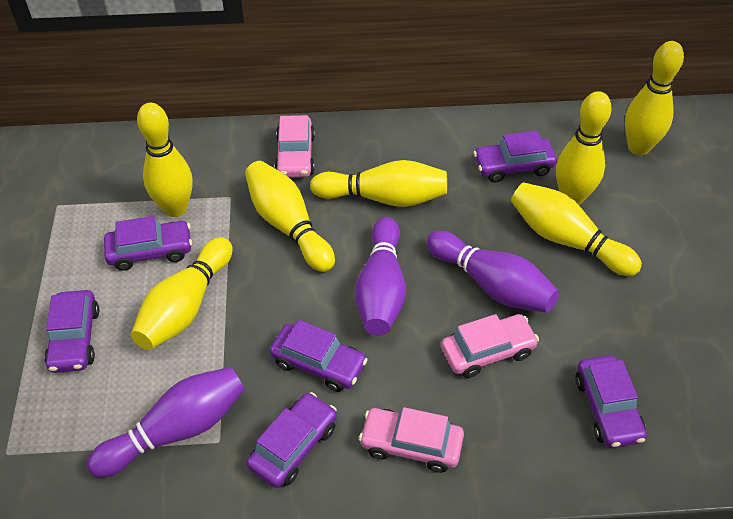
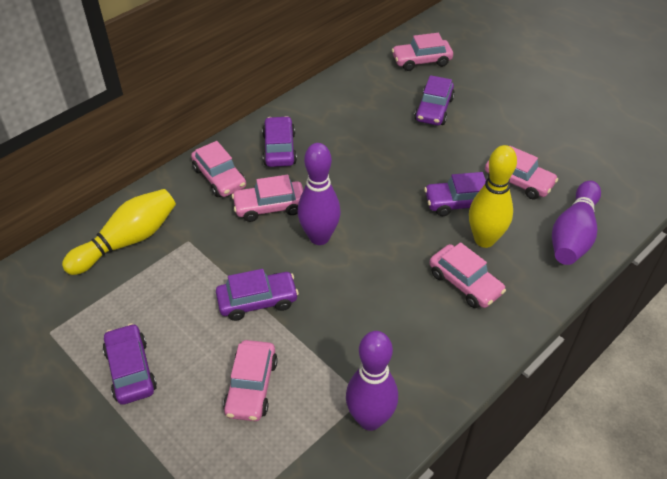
pink car: 3 -> 6
purple car: 6 -> 5
yellow bowling pin: 7 -> 2

